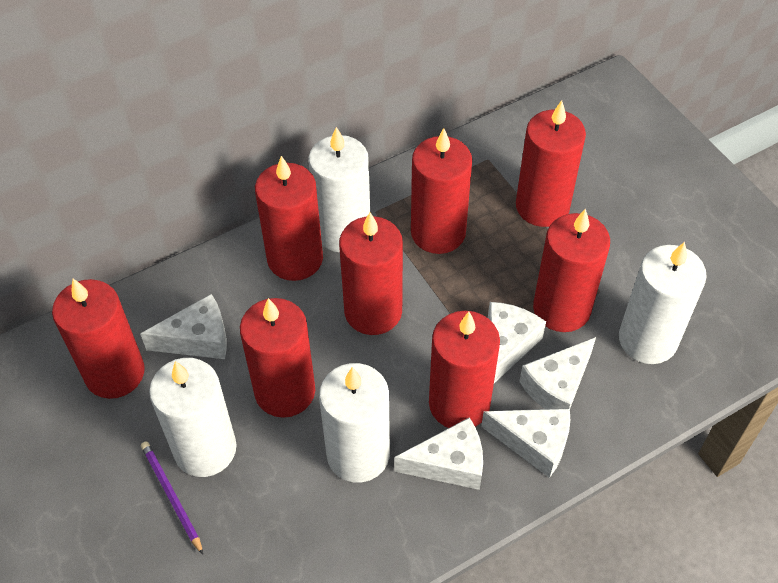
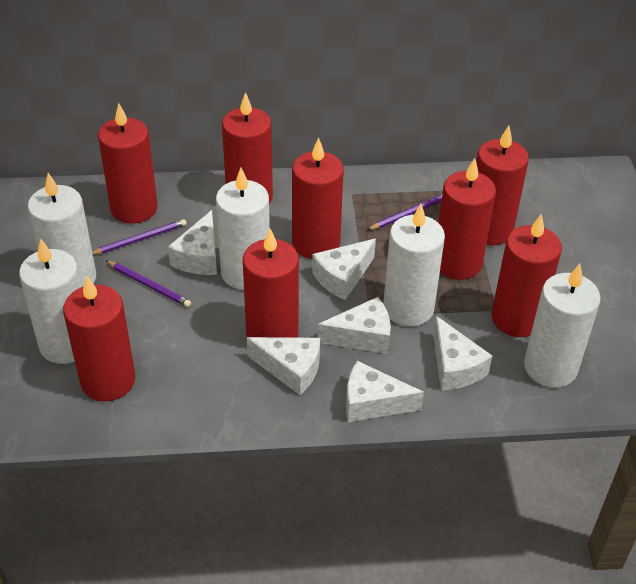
purple pencil: 1 -> 3
white candle: 4 -> 5
white cheese: 5 -> 6

